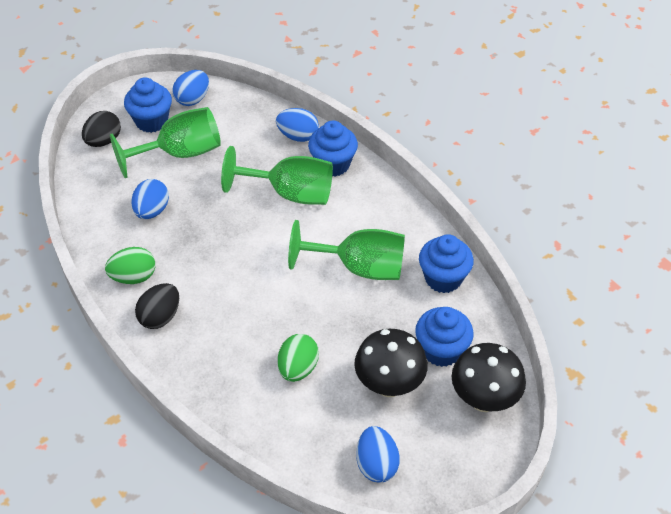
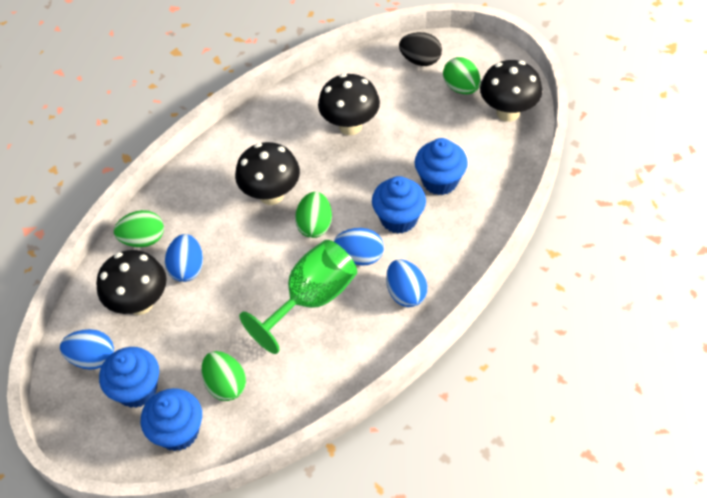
black egg: 2 -> 1
black mushroom: 2 -> 4
green egg: 2 -> 4
green goblet: 3 -> 1

